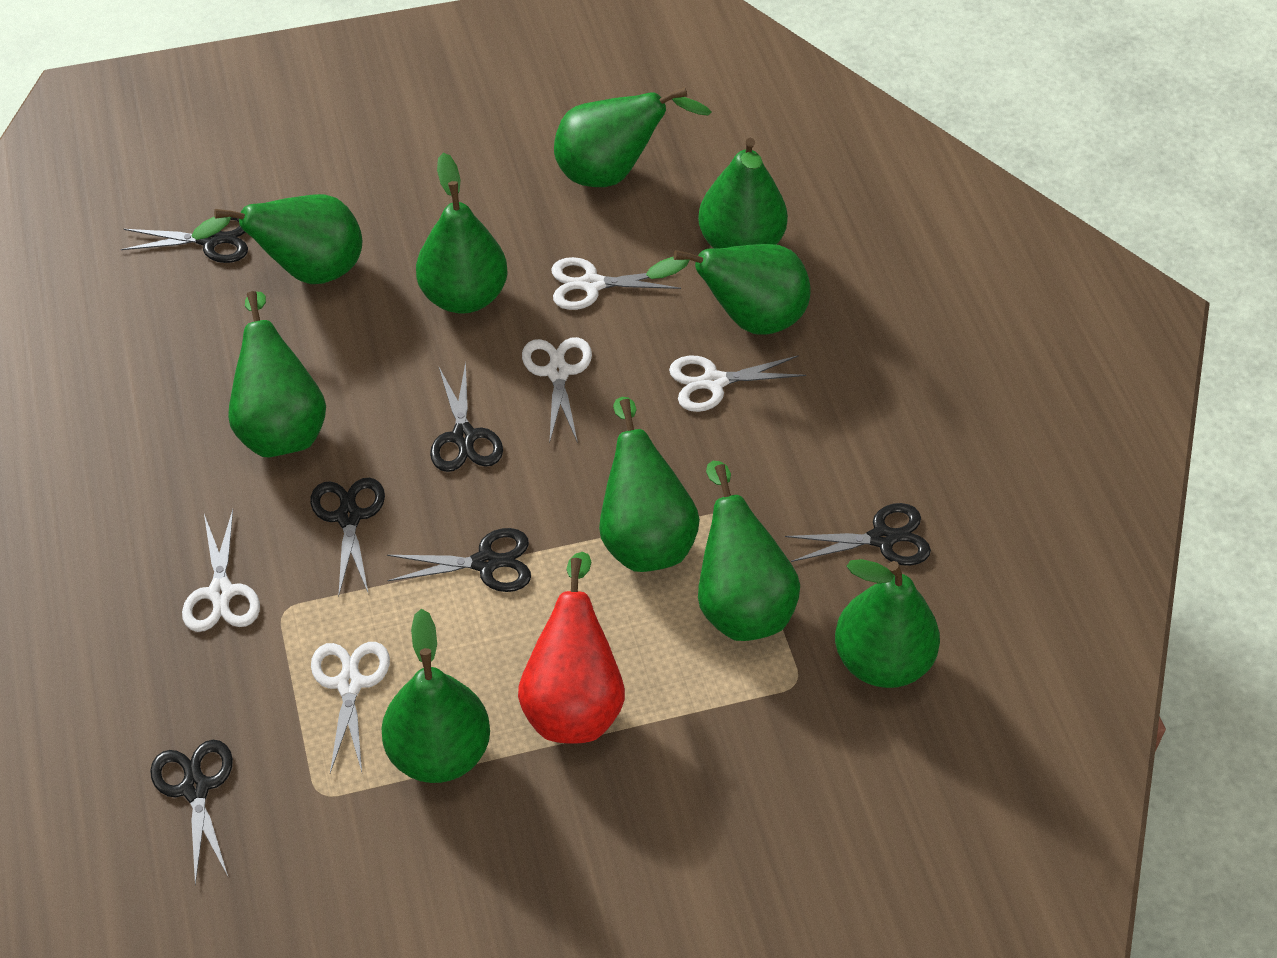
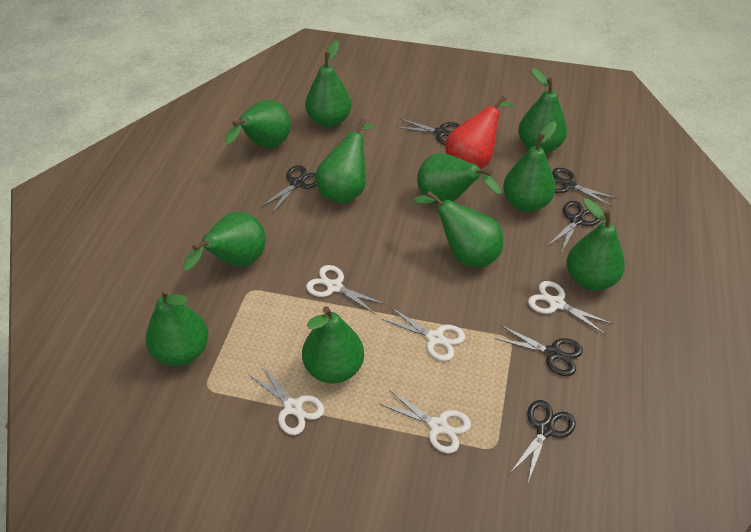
green pear: 10 -> 11

